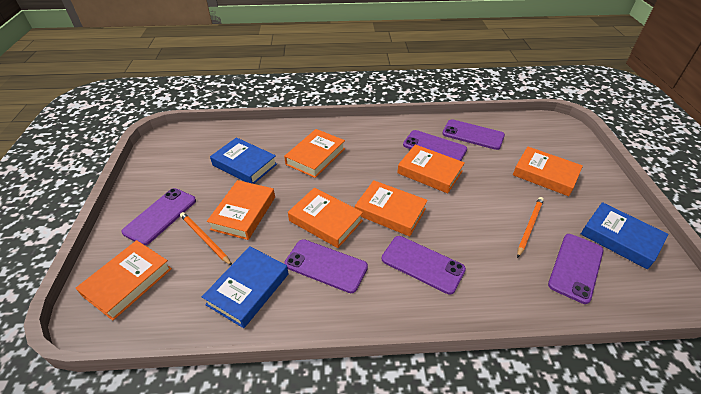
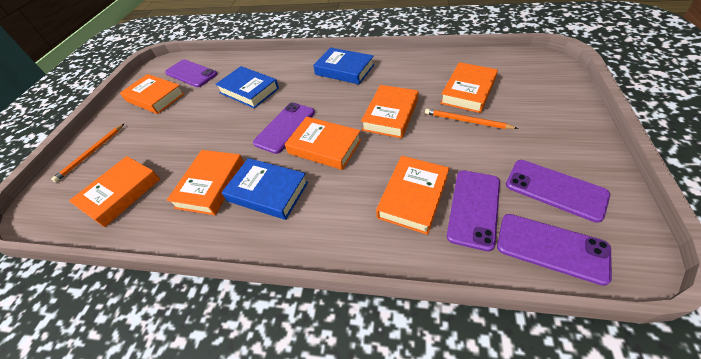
purple phone: 6 -> 5

